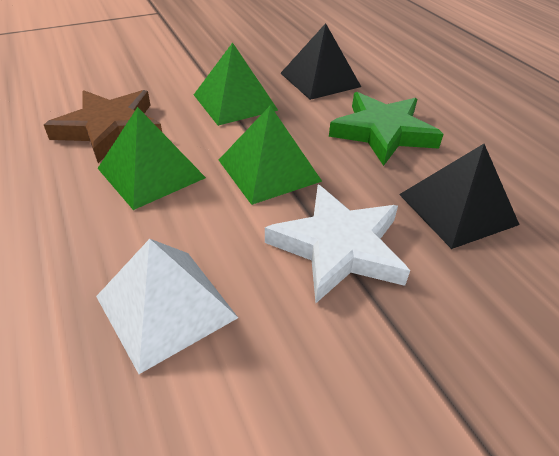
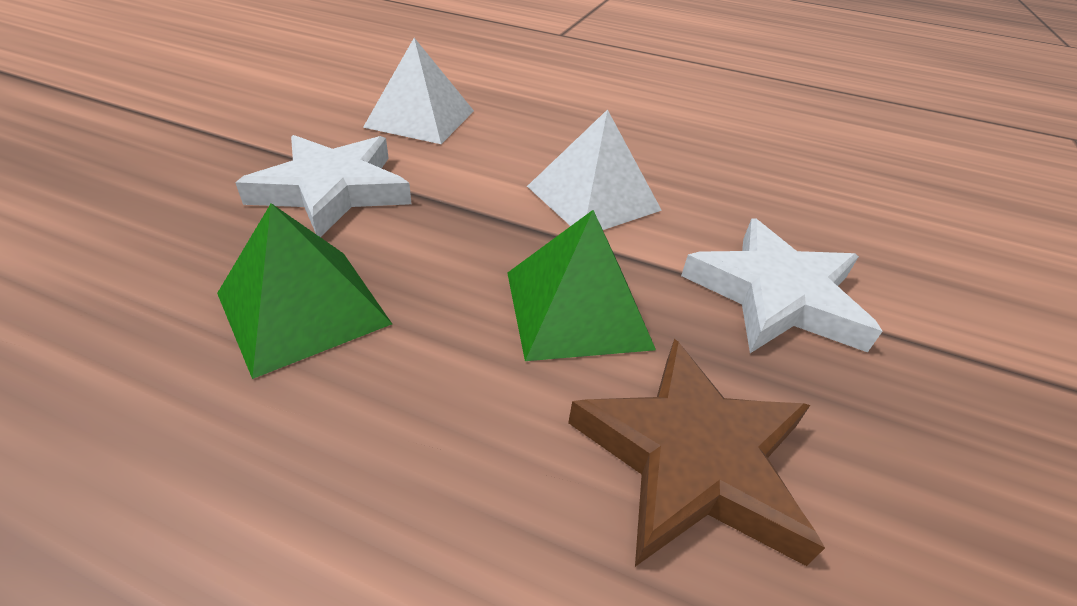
black pyramid: 2 -> 0
green pyramid: 3 -> 2
green star: 1 -> 0
white pyramid: 1 -> 2
white star: 1 -> 2

